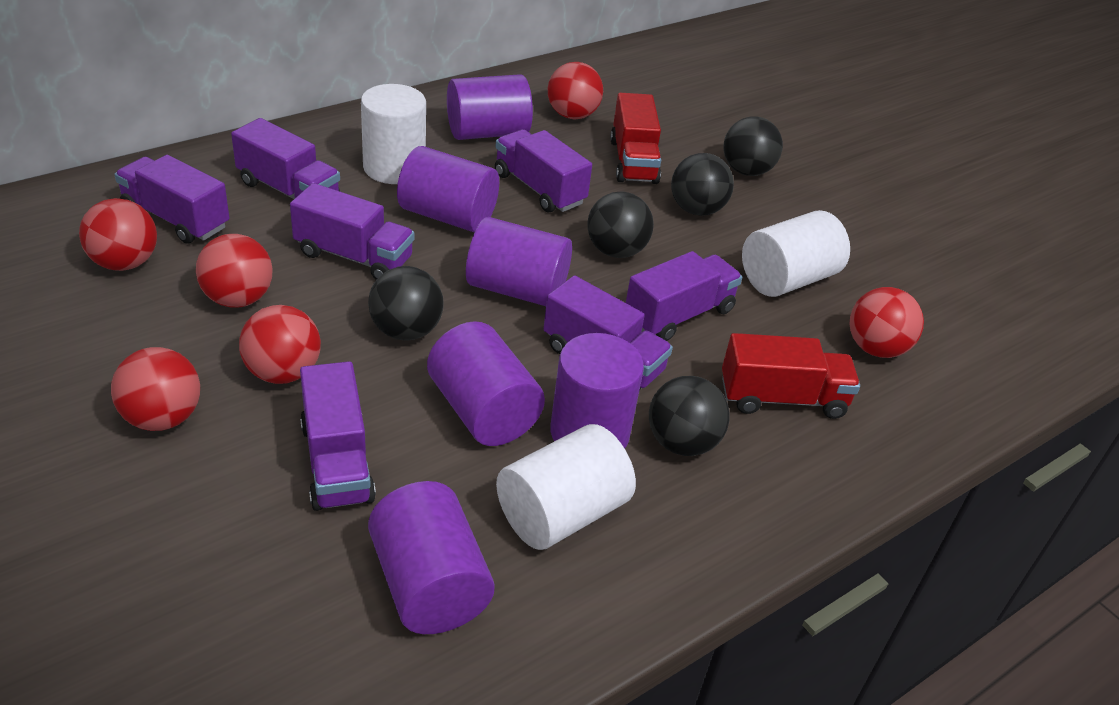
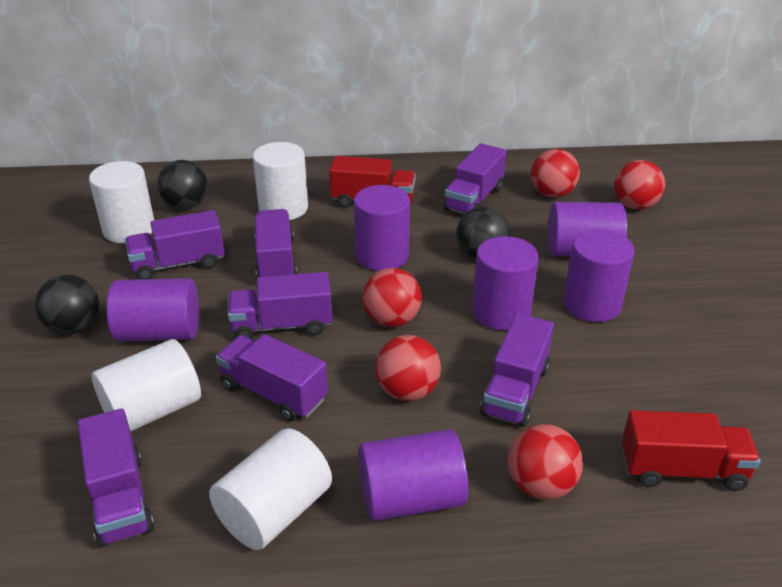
black ball: 5 -> 3
red ball: 6 -> 5
white cylinder: 3 -> 4

